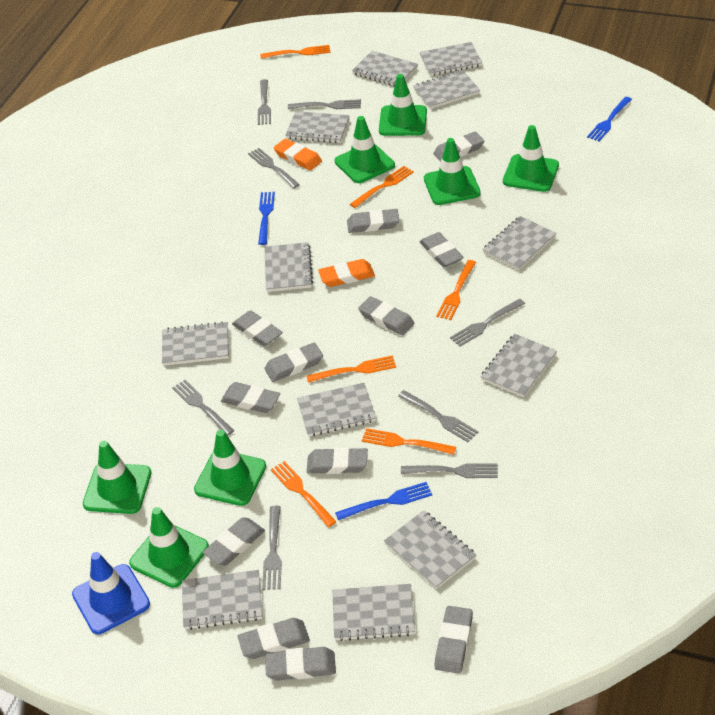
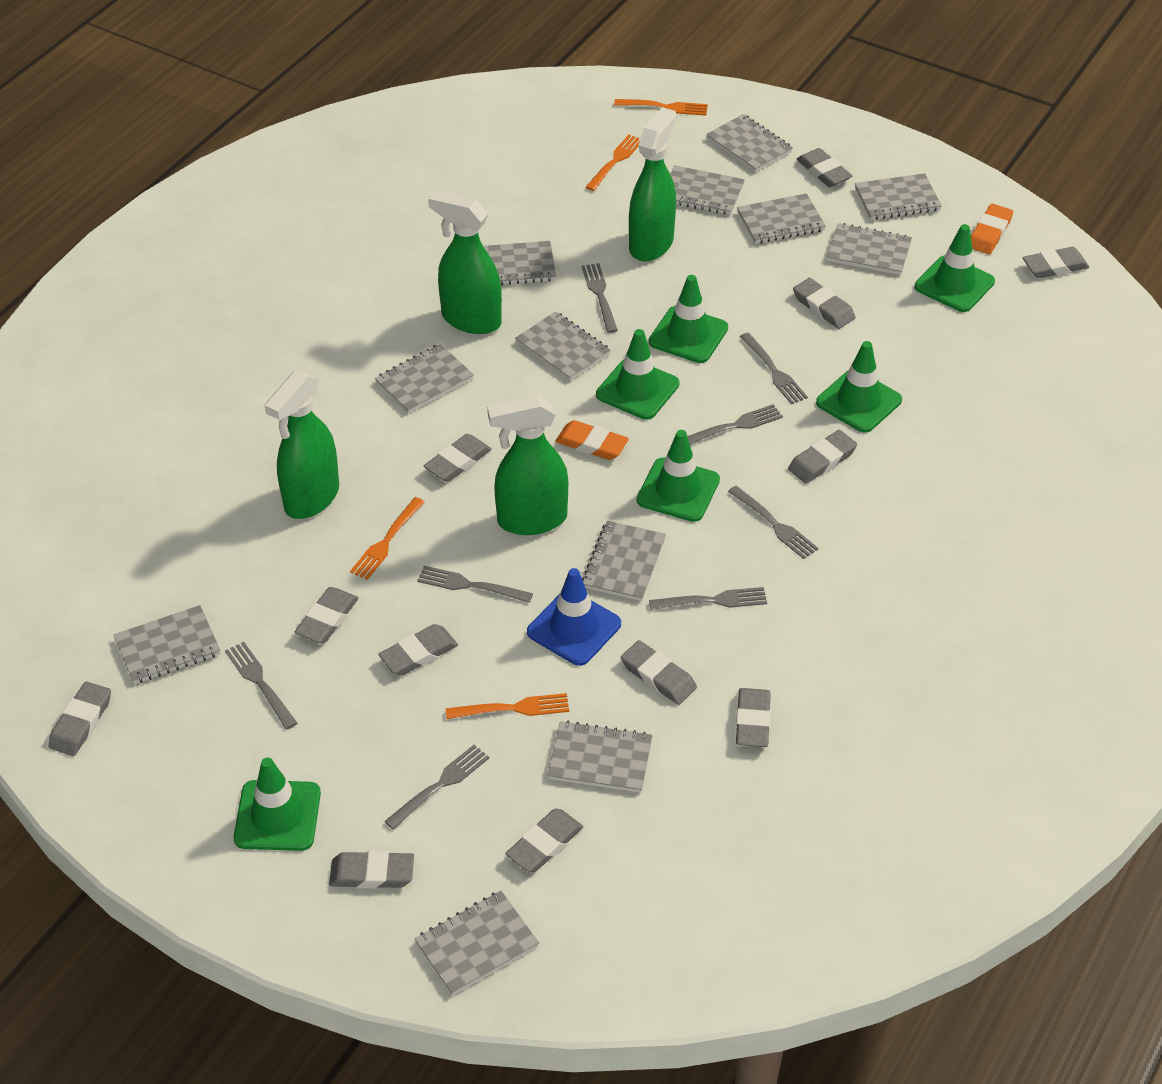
blue fork: 3 -> 0
green spray bottle: 0 -> 4
green traffic cone: 7 -> 6
orange fork: 6 -> 4

